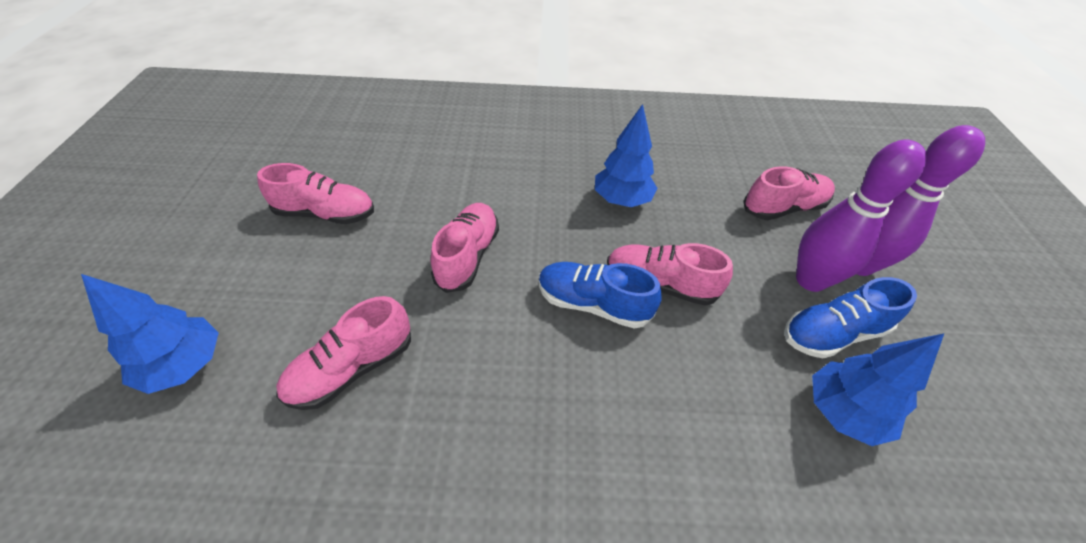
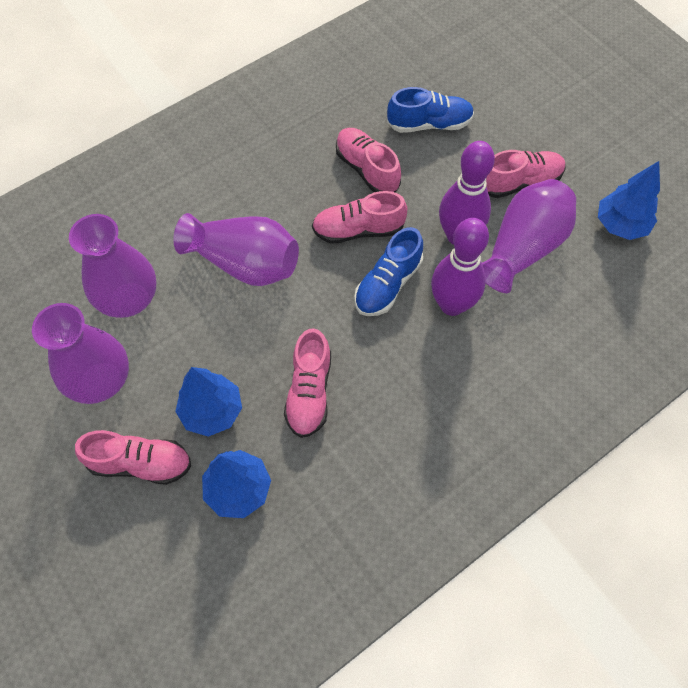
purple vase: 0 -> 4

